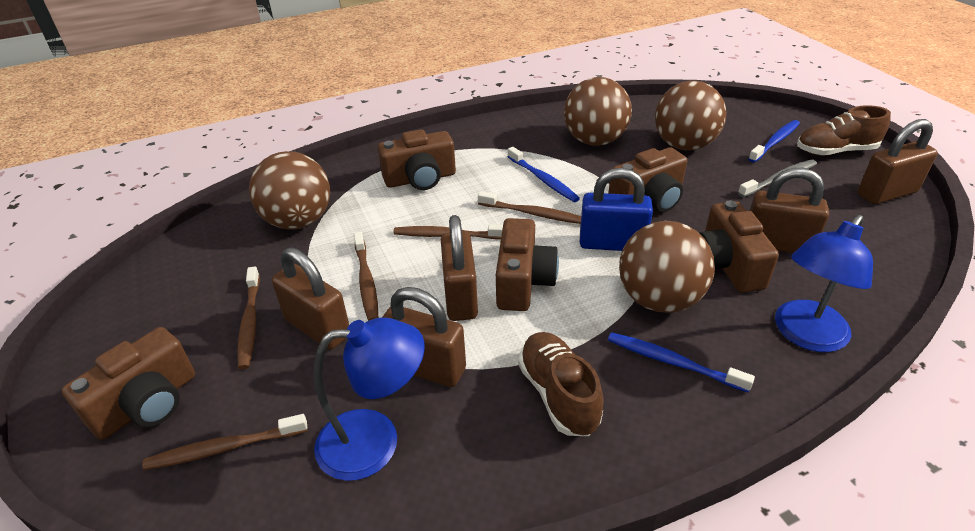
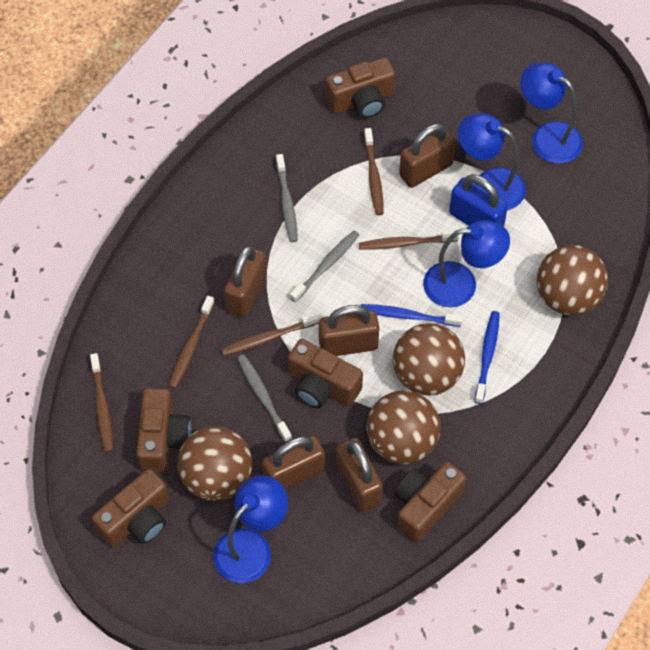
blue lamp: 2 -> 4
blue toothbrush: 3 -> 2
brown shoe: 2 -> 0
grey toothbrush: 1 -> 3

